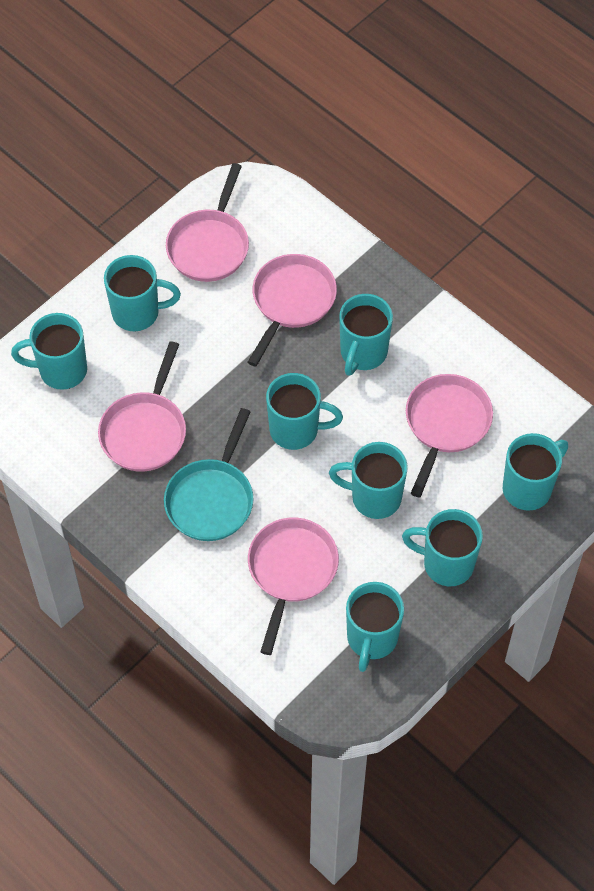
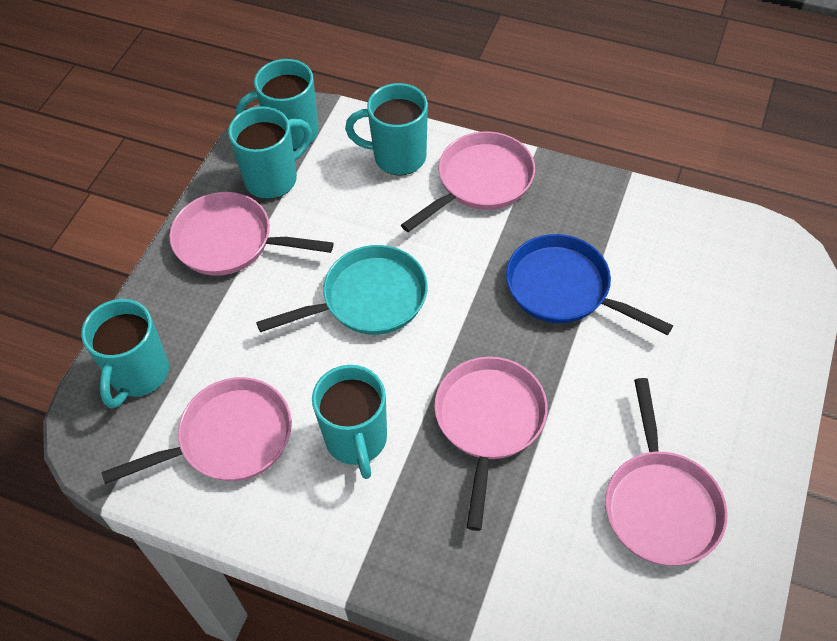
blue pan: 0 -> 1
turquoise mug: 8 -> 5

